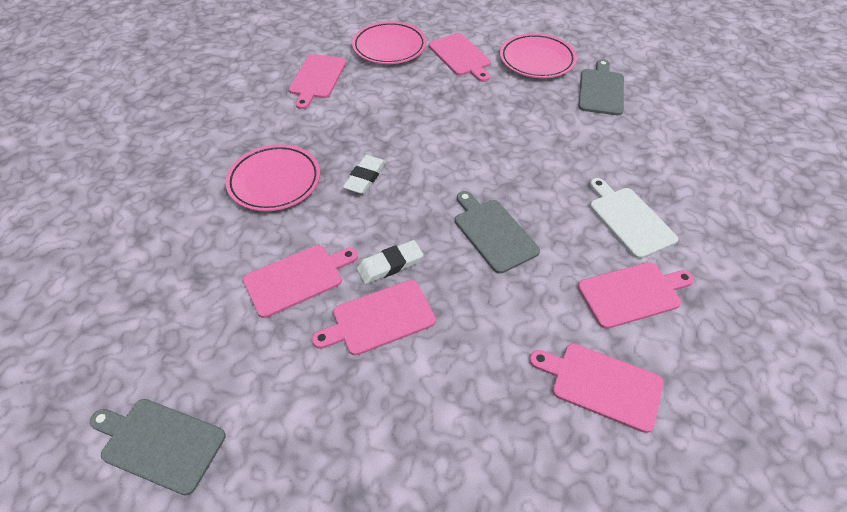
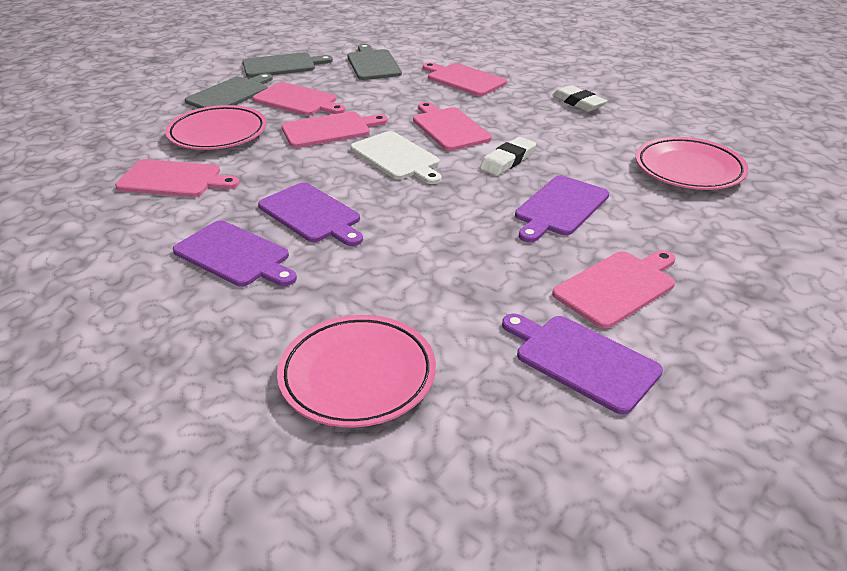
purple cutting board: 0 -> 4

